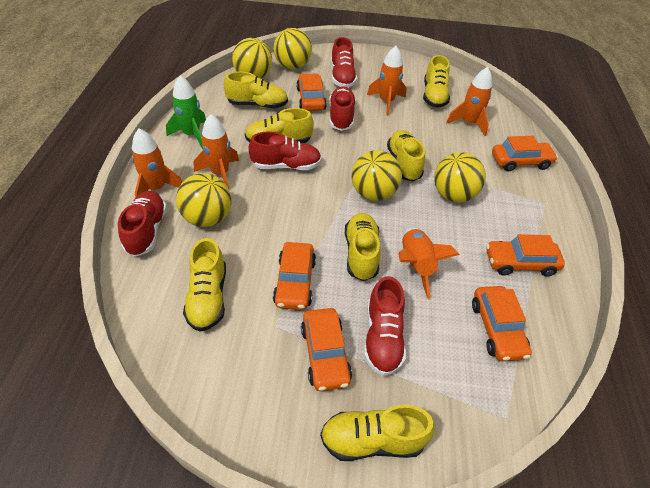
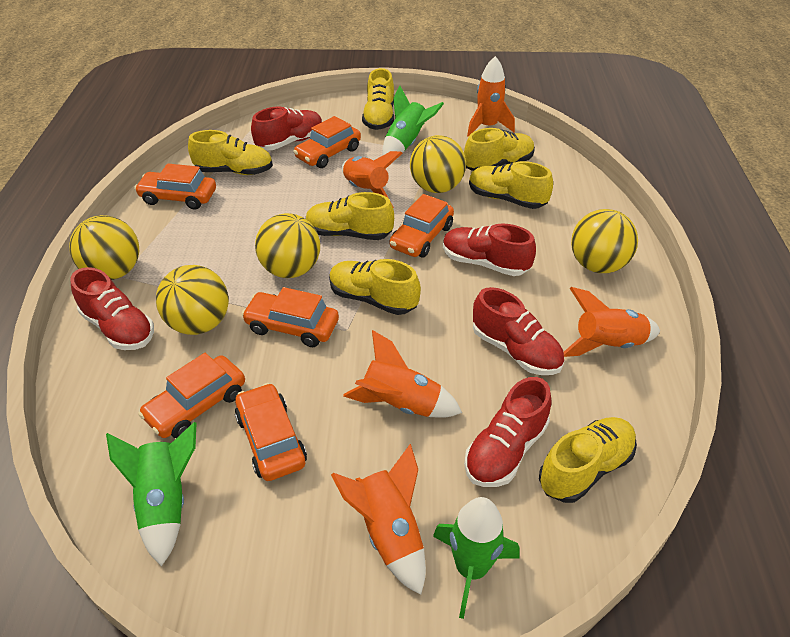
green rocket: 1 -> 3

